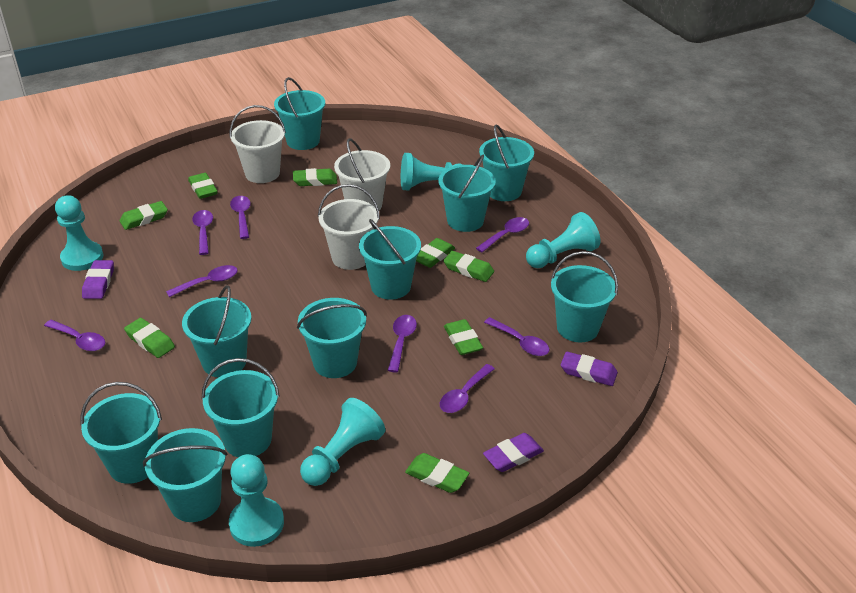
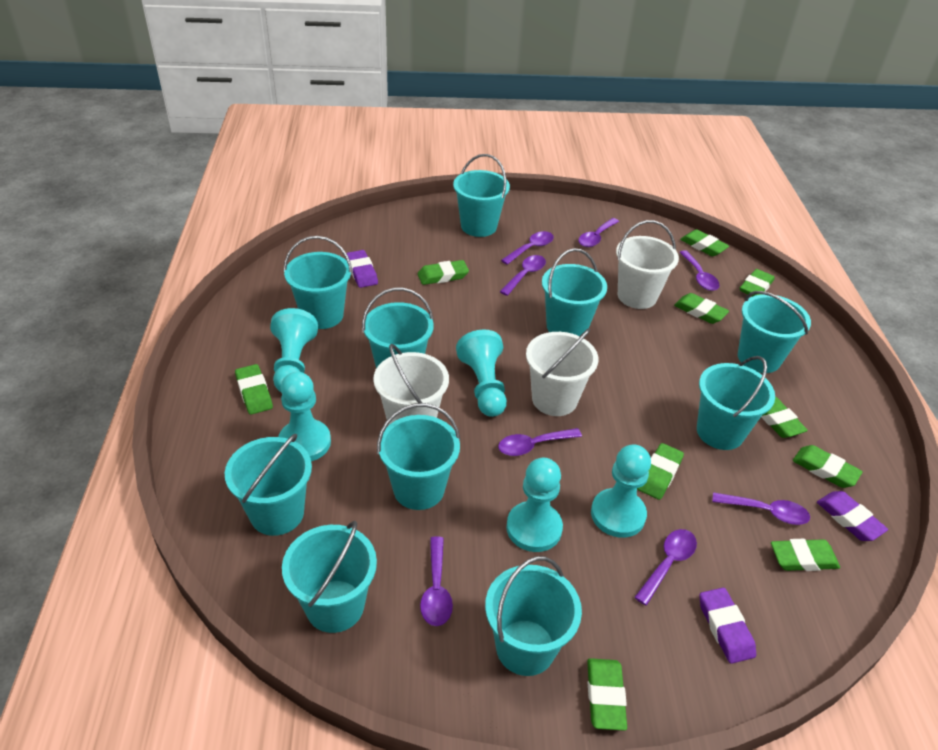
green eraser: 8 -> 10

